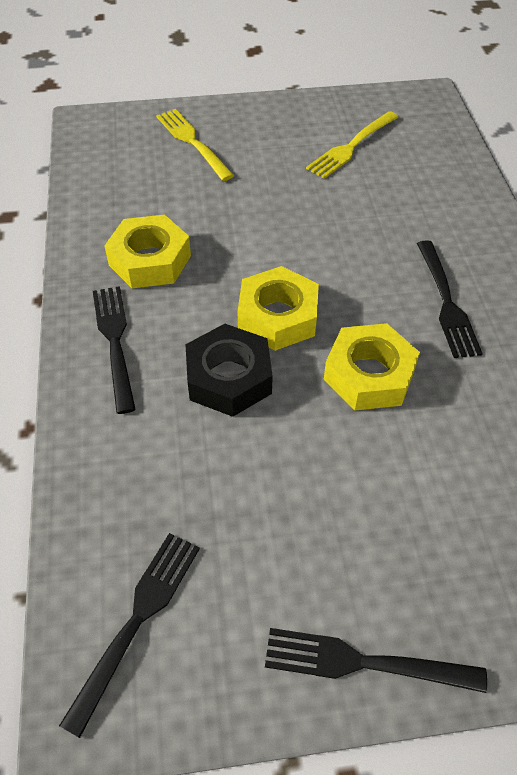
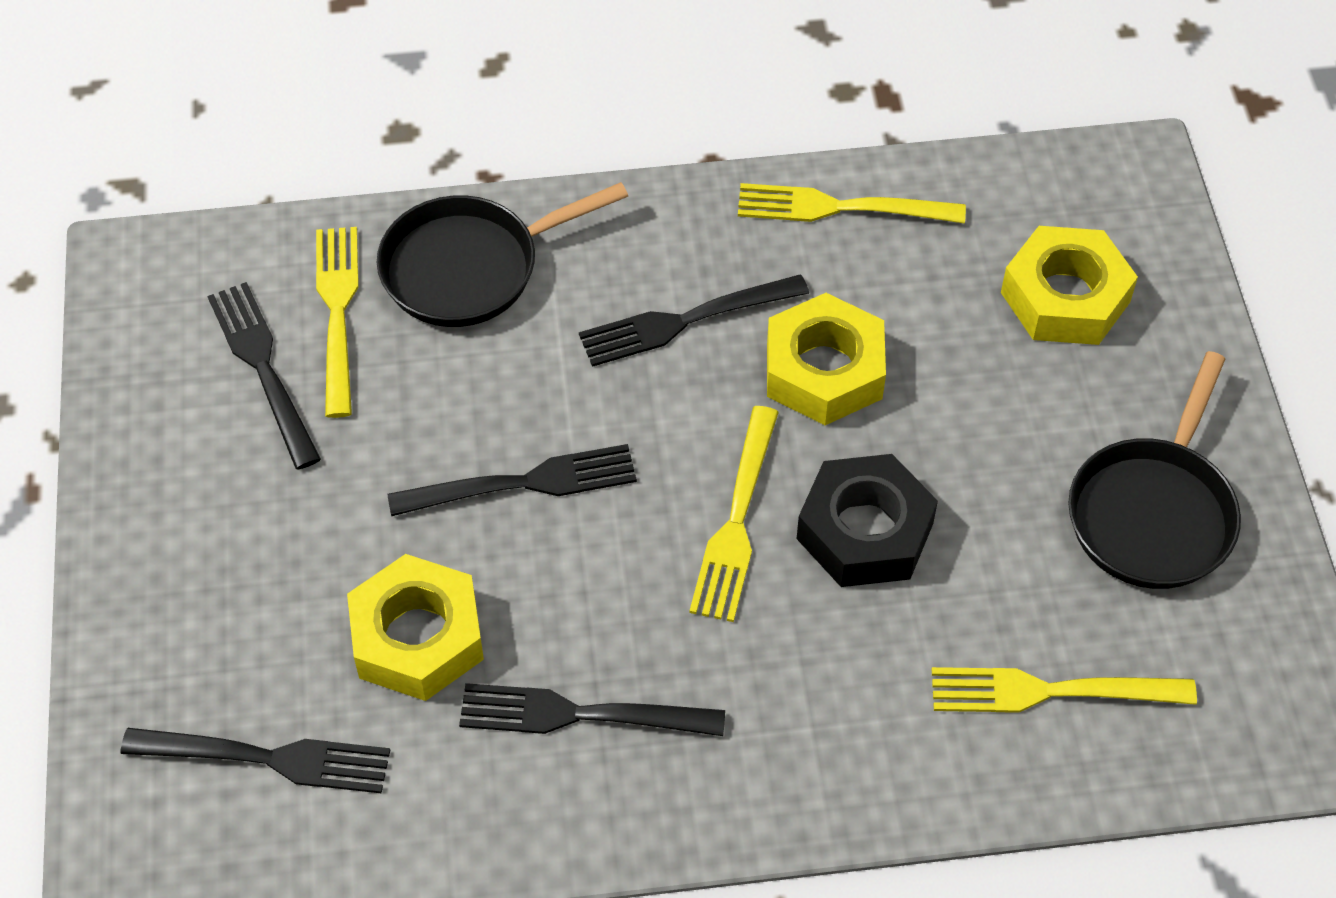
black fork: 4 -> 5
black pan: 0 -> 2
yellow fork: 2 -> 4

